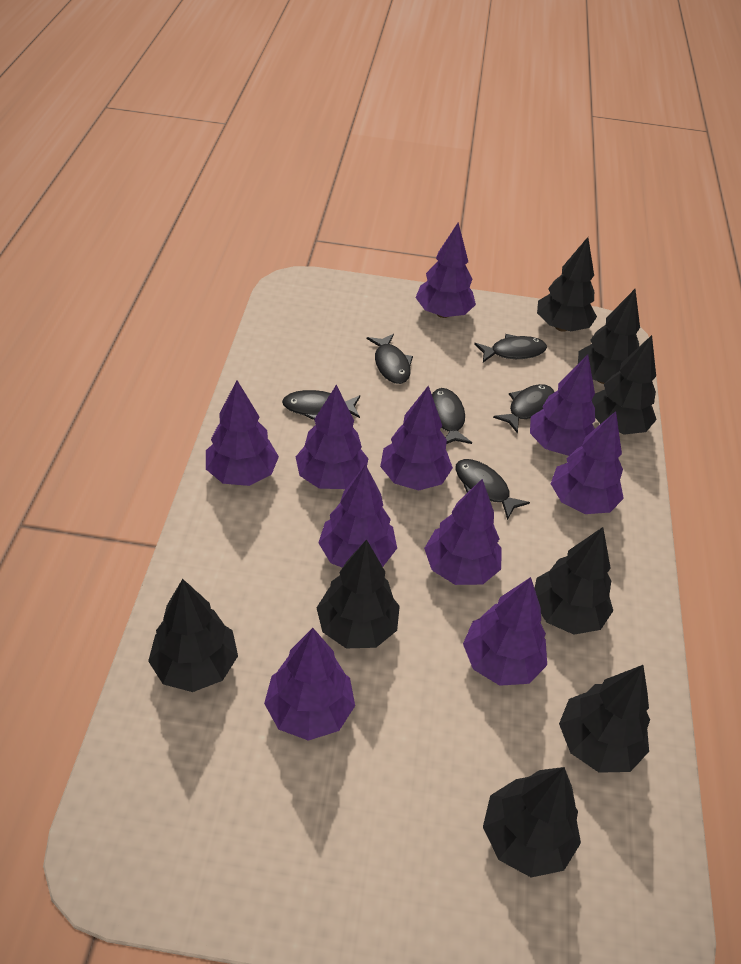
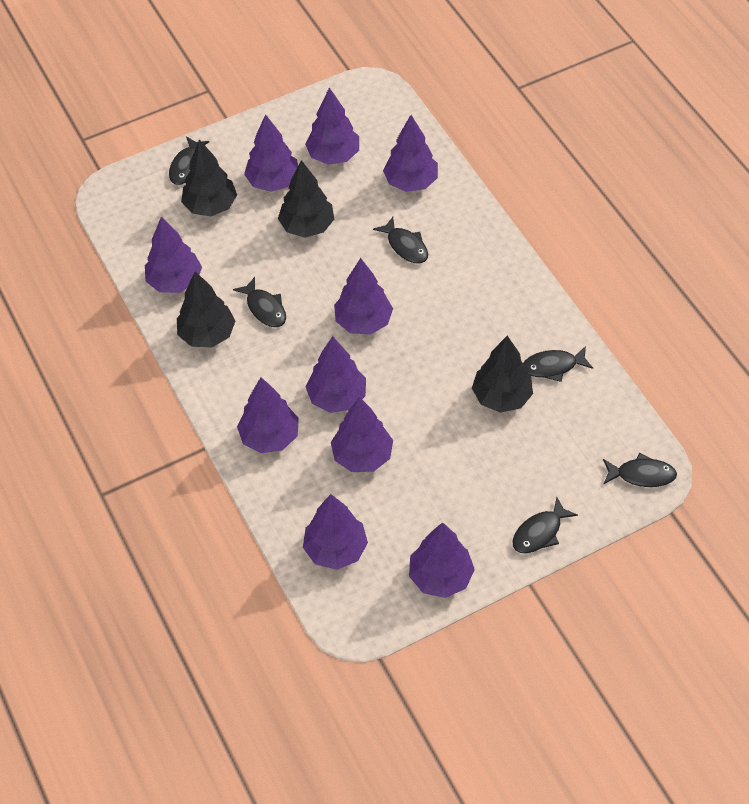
black tree: 8 -> 4

